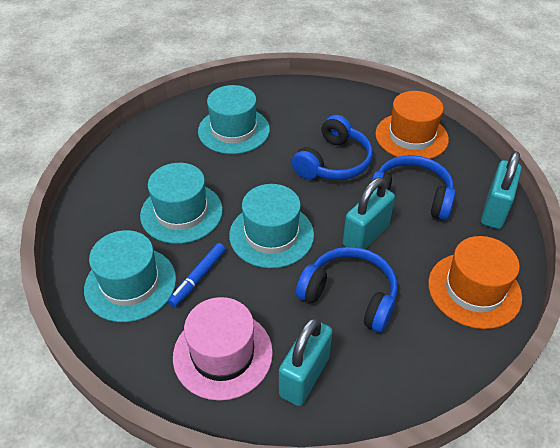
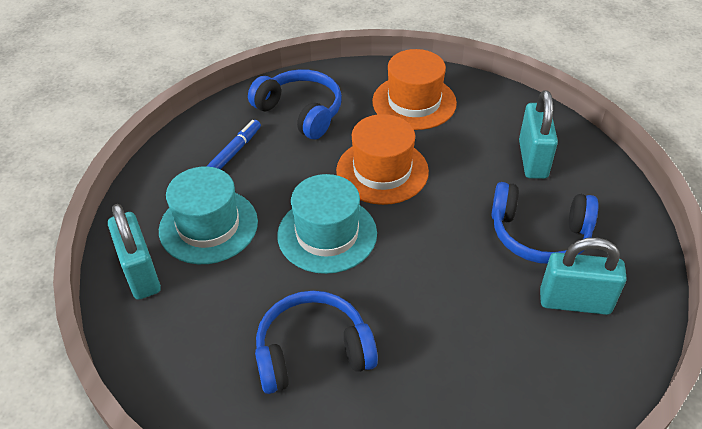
pink hat: 1 -> 0
turquoise hat: 4 -> 2

